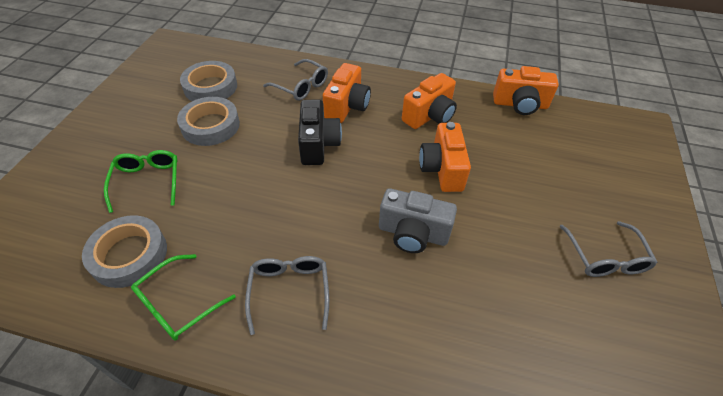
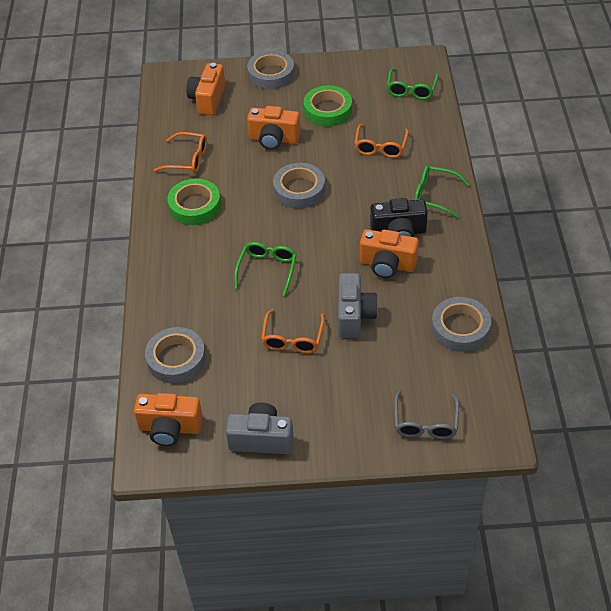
green glasses: 2 -> 3
green tape: 0 -> 2
grey camera: 1 -> 2
grey glasses: 3 -> 1
grey tape: 3 -> 4
orange glasses: 0 -> 3

